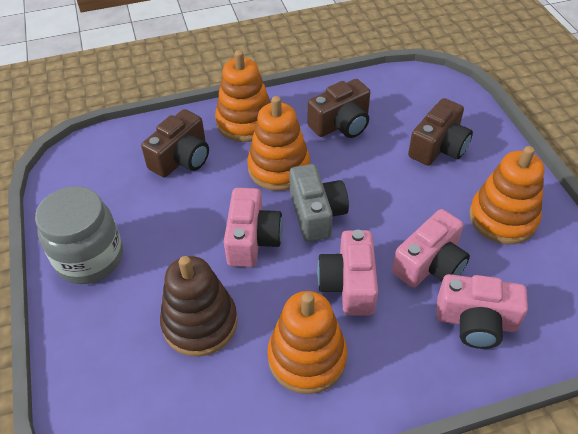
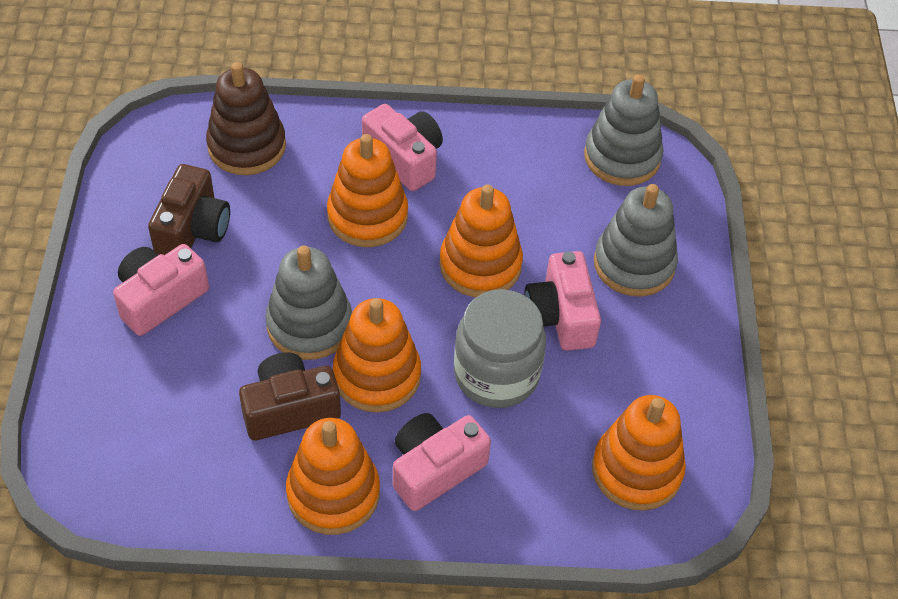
brown camera: 3 -> 2
grey camera: 1 -> 0
grey stacking toy: 0 -> 3
orange stacking toy: 4 -> 5

